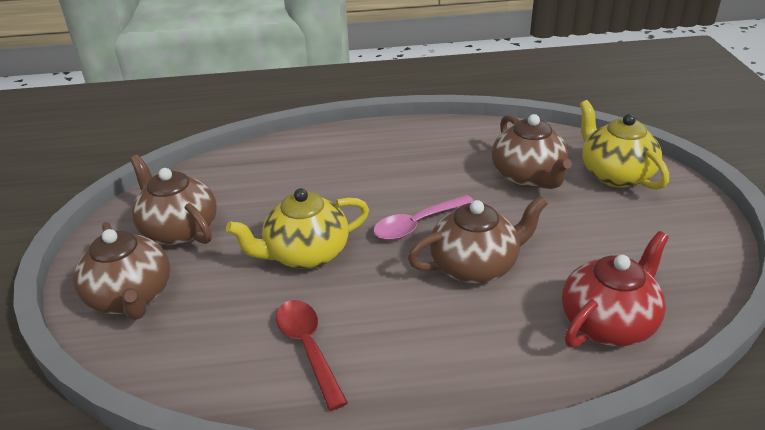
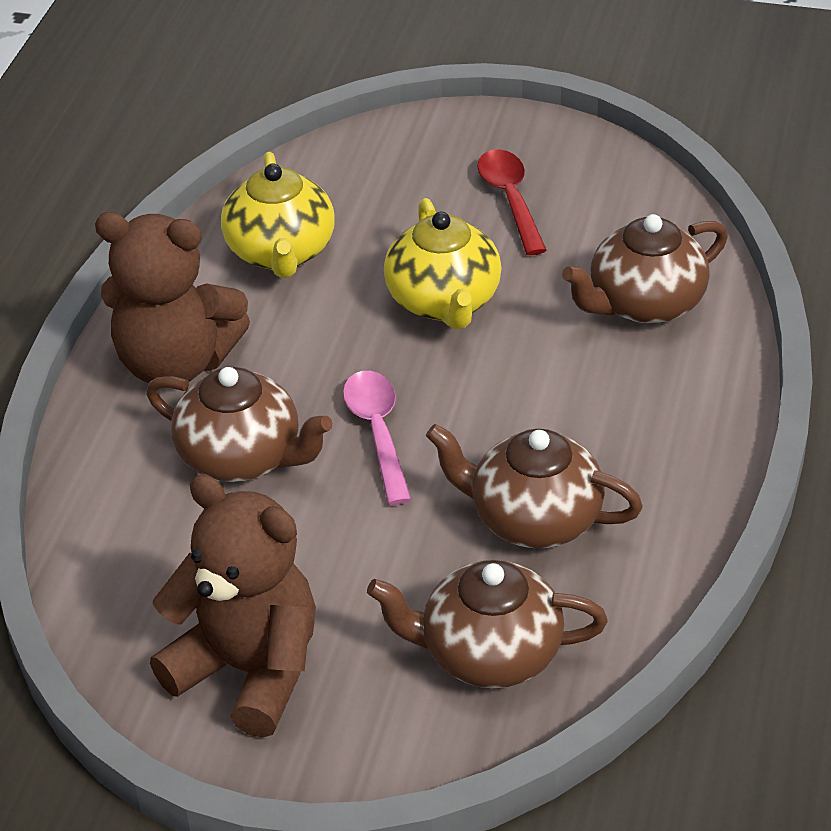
brown teddy bear: 0 -> 2
red teapot: 1 -> 0

